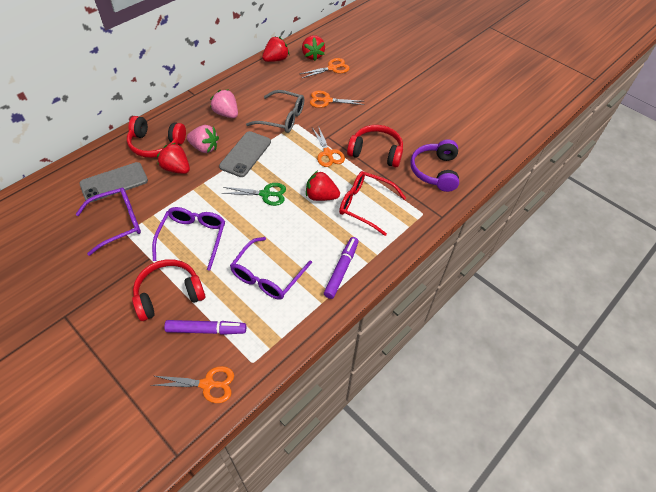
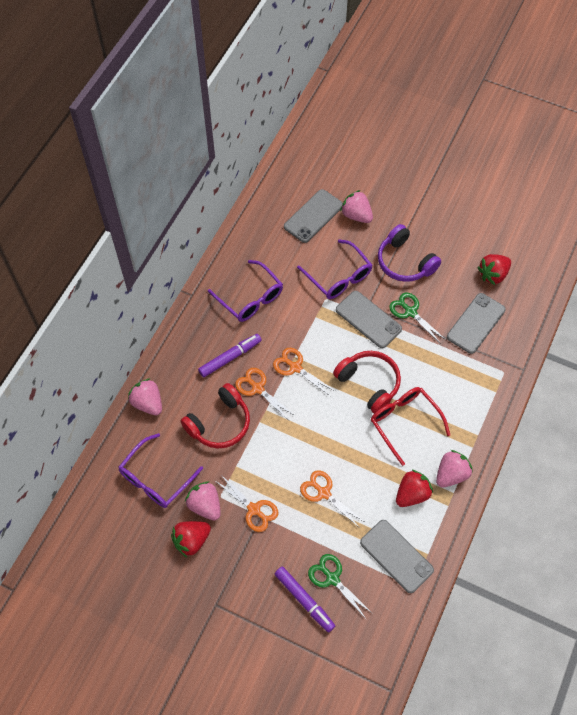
green scissors: 1 -> 2
grey glasses: 1 -> 0
grey phone: 2 -> 4
pink strawberry: 2 -> 4
red headphones: 3 -> 2
red strawberry: 4 -> 3

